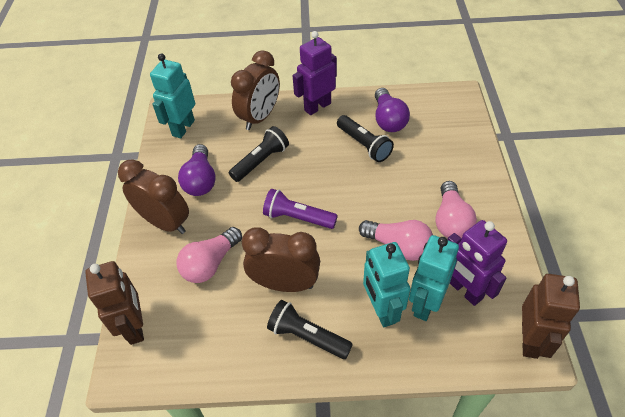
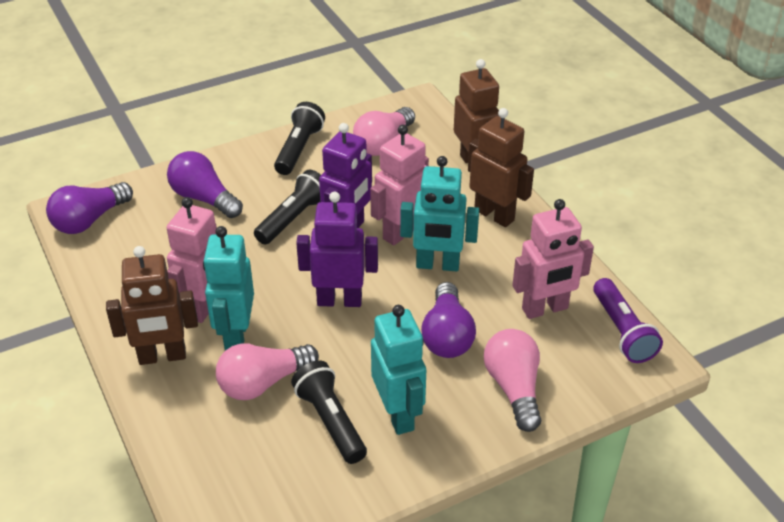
brown clock: 3 -> 0
brown robot: 2 -> 3
pink robot: 0 -> 3
purple light bulb: 2 -> 3

